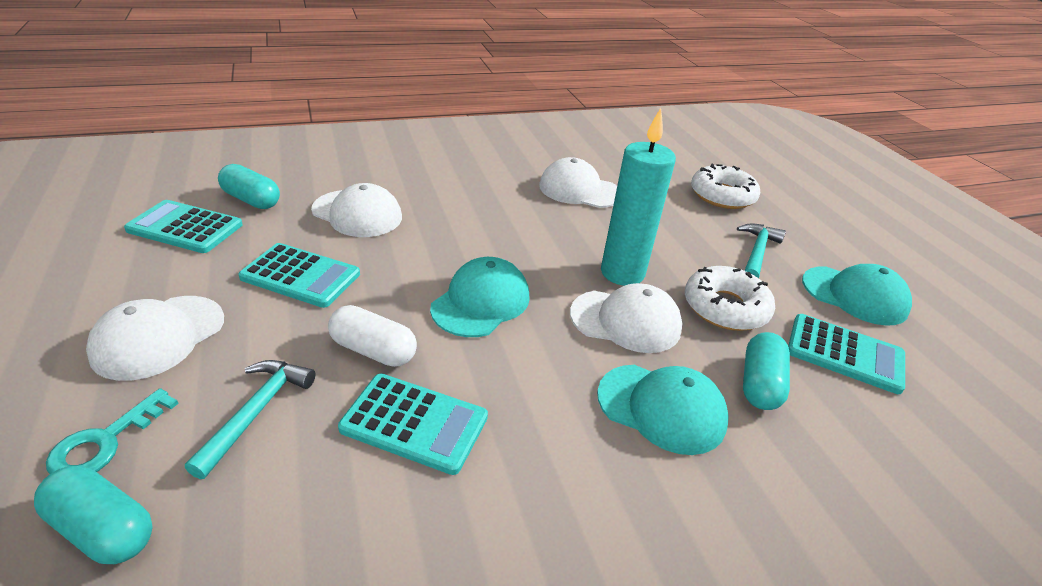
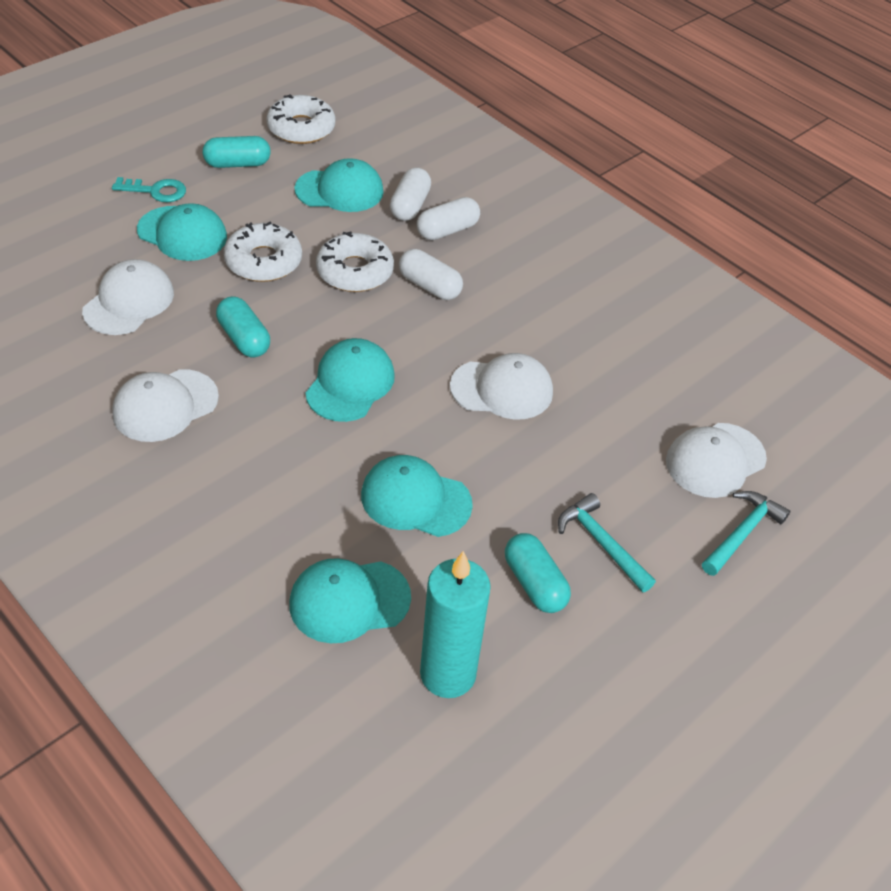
turquoise calculator: 4 -> 0
turquoise cap: 3 -> 5
white capsule: 1 -> 3
white donut: 2 -> 3

